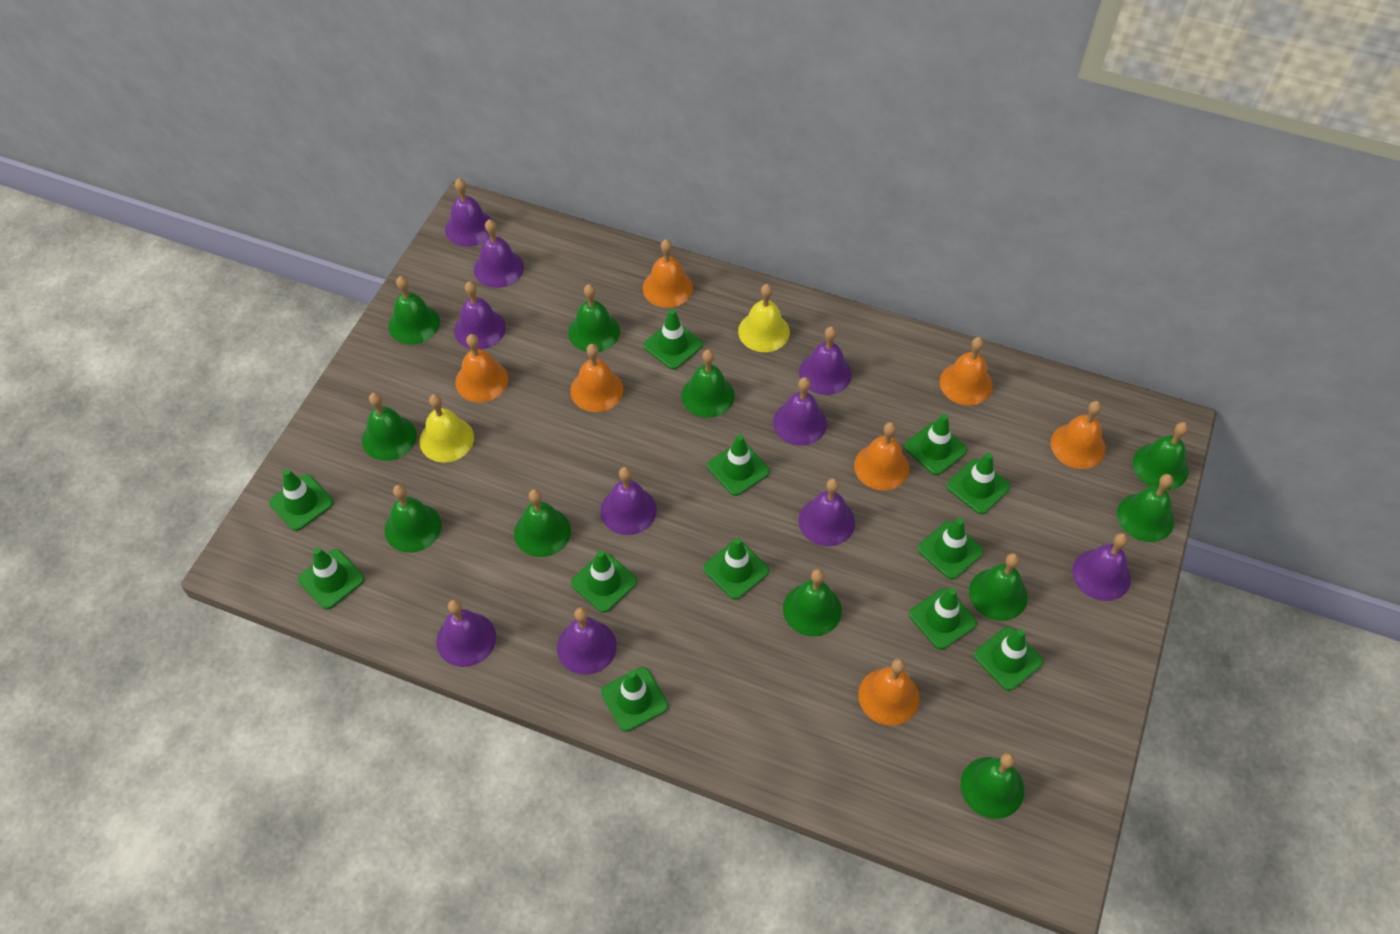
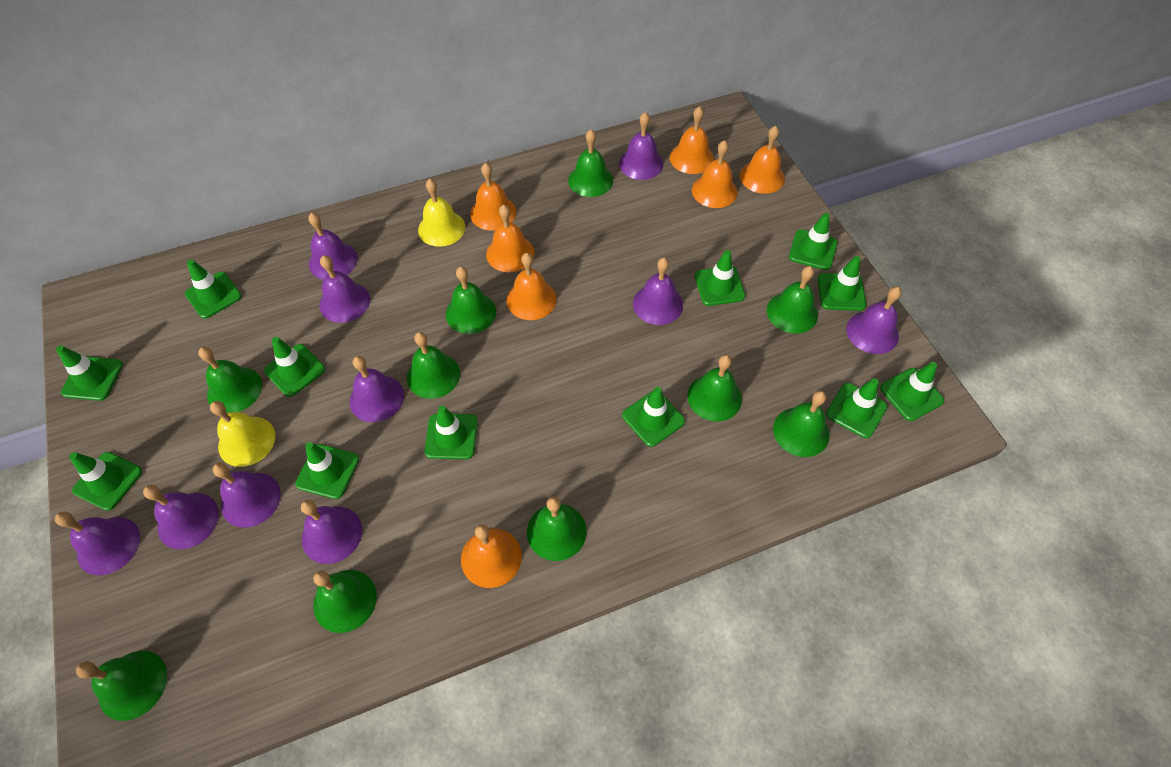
green bell: 11 -> 10

